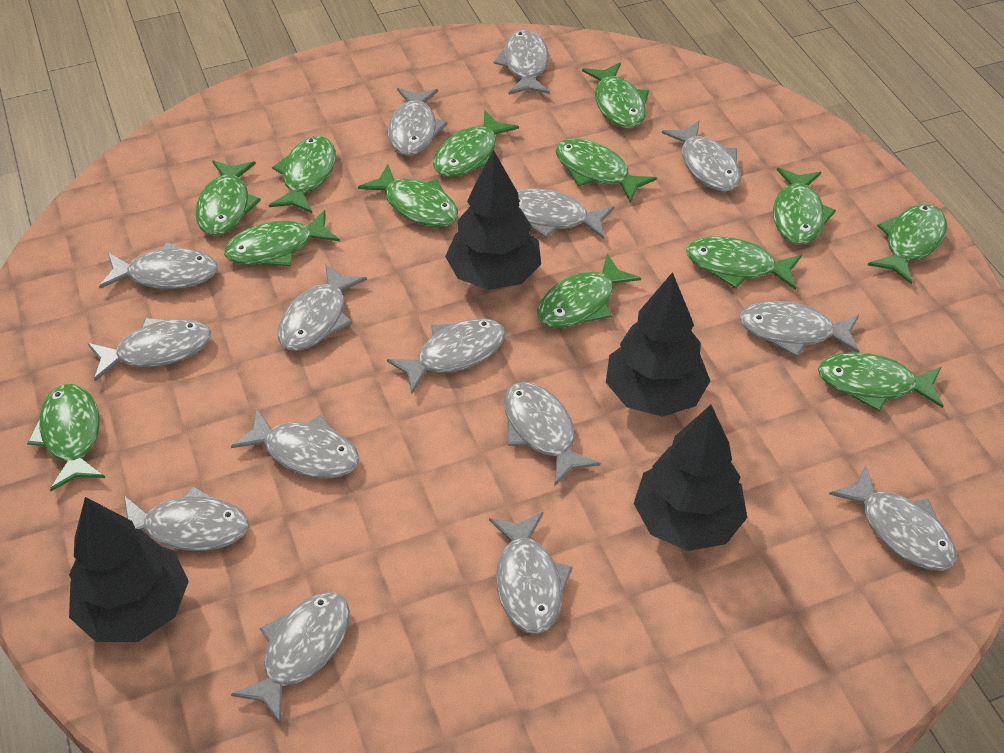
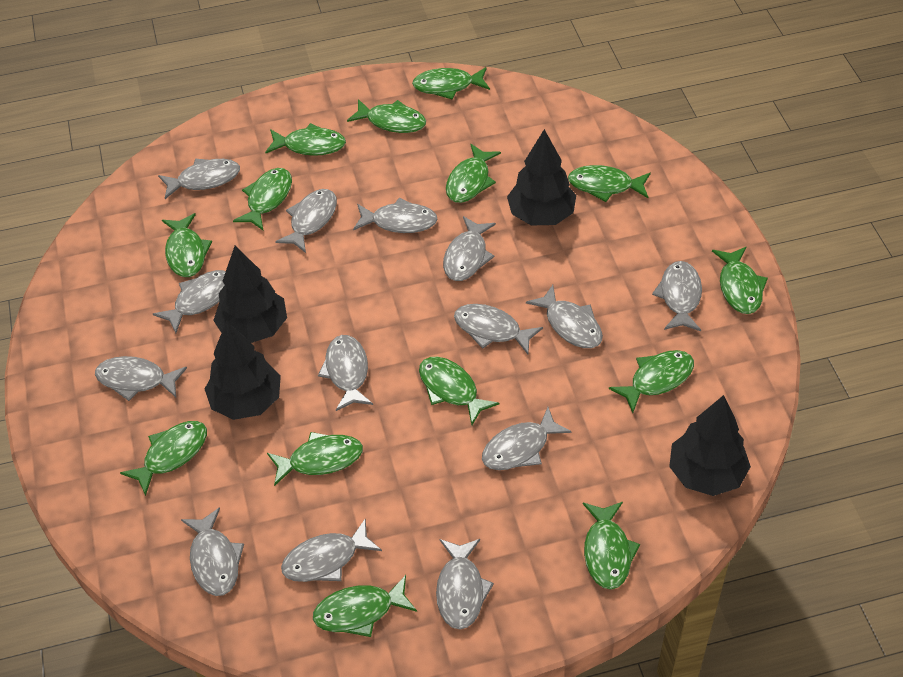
green fish: 13 -> 14
grey fish: 15 -> 14

